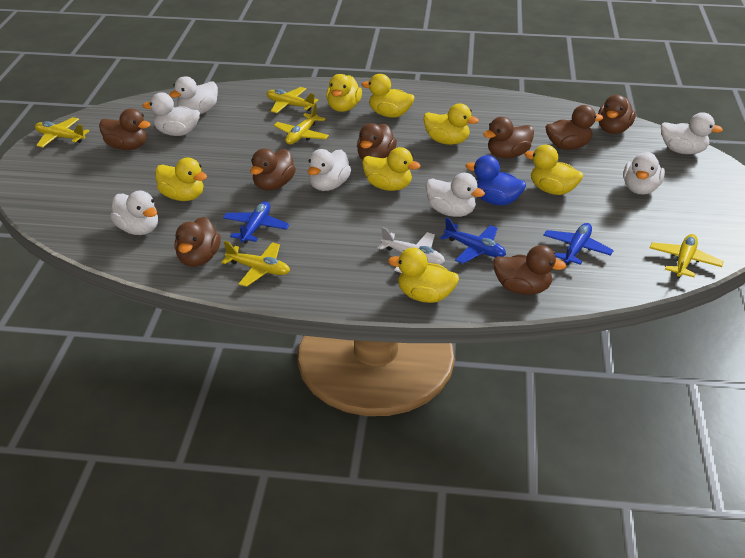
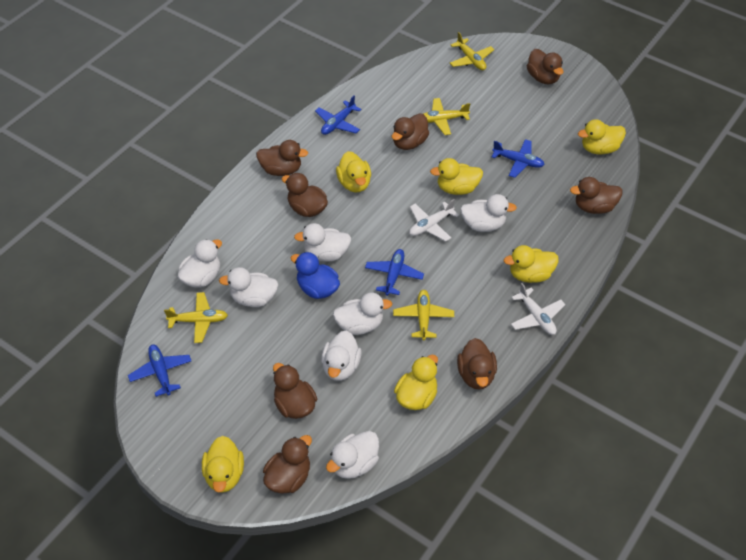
blue plane: 3 -> 4
white plane: 1 -> 2
yellow duck: 7 -> 6
yellow plane: 5 -> 4

